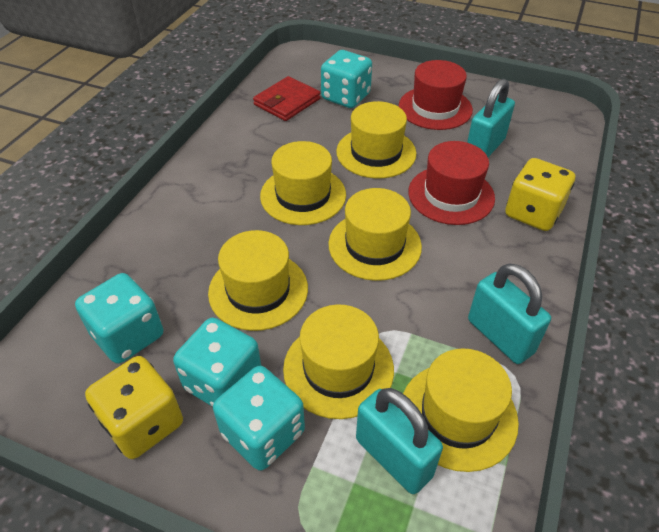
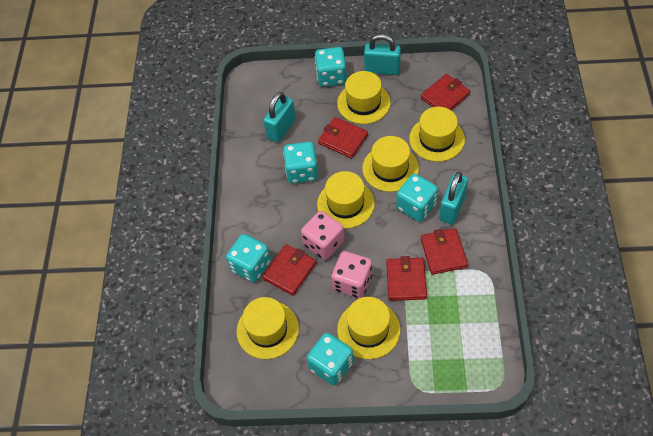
pink dice: 0 -> 2
red hat: 2 -> 0
red wallet: 1 -> 5
turquoise dice: 4 -> 5
yellow dice: 2 -> 0

